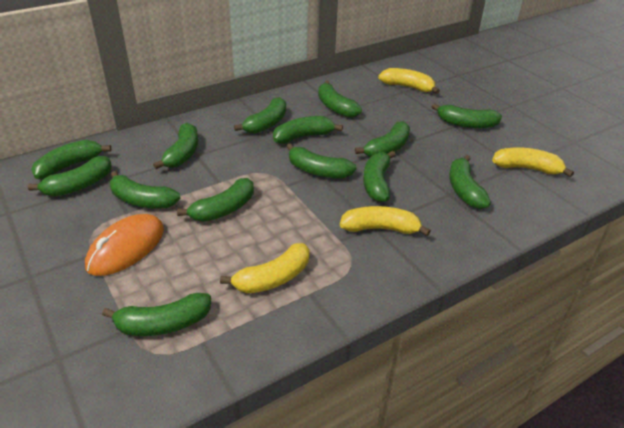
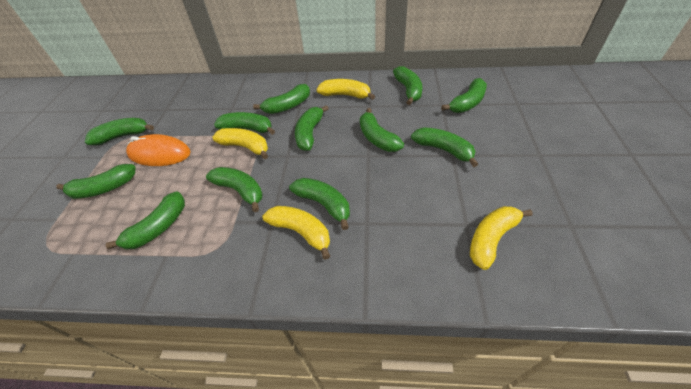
green banana: 14 -> 12

